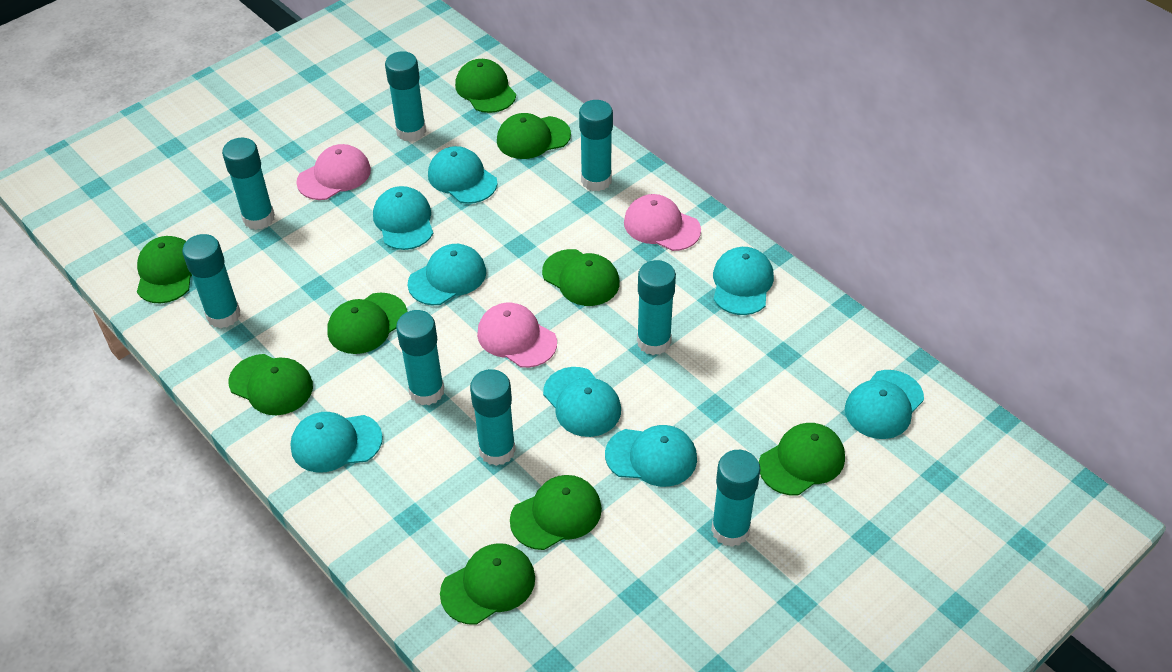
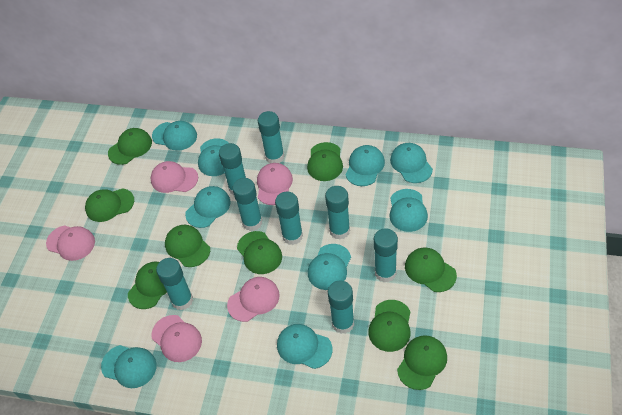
pink cap: 3 -> 5
turquoise cap: 8 -> 9

